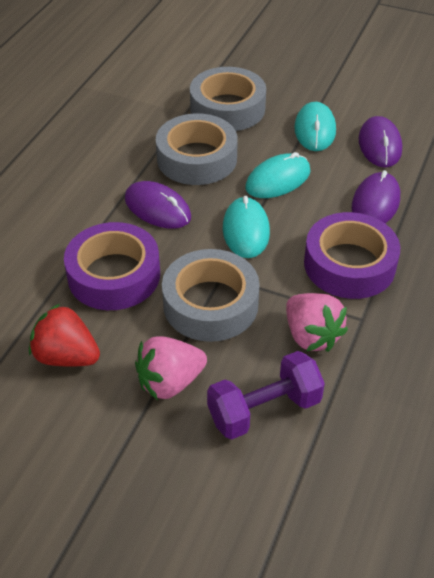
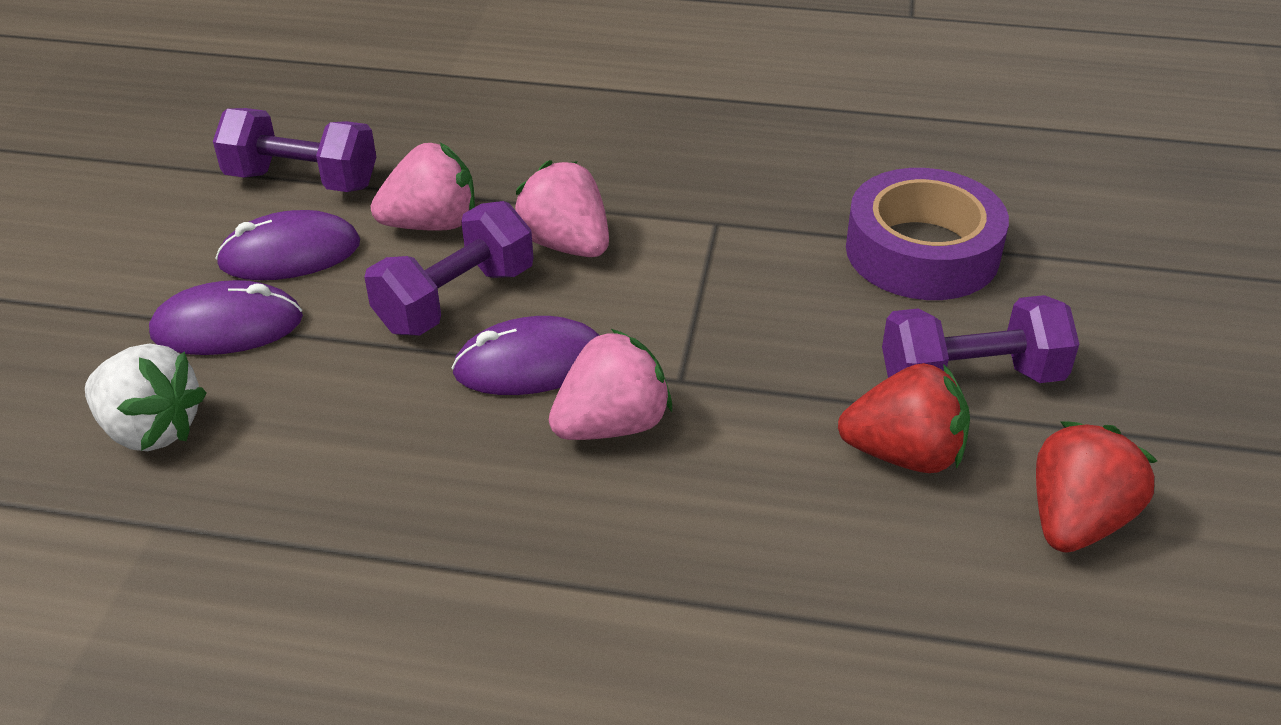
grey tape: 3 -> 0
pink strawberry: 2 -> 3
purple dumbbell: 1 -> 3
purple tape: 2 -> 1
red strawberry: 1 -> 2
turquoise mouse: 3 -> 0
white strawberry: 0 -> 1

